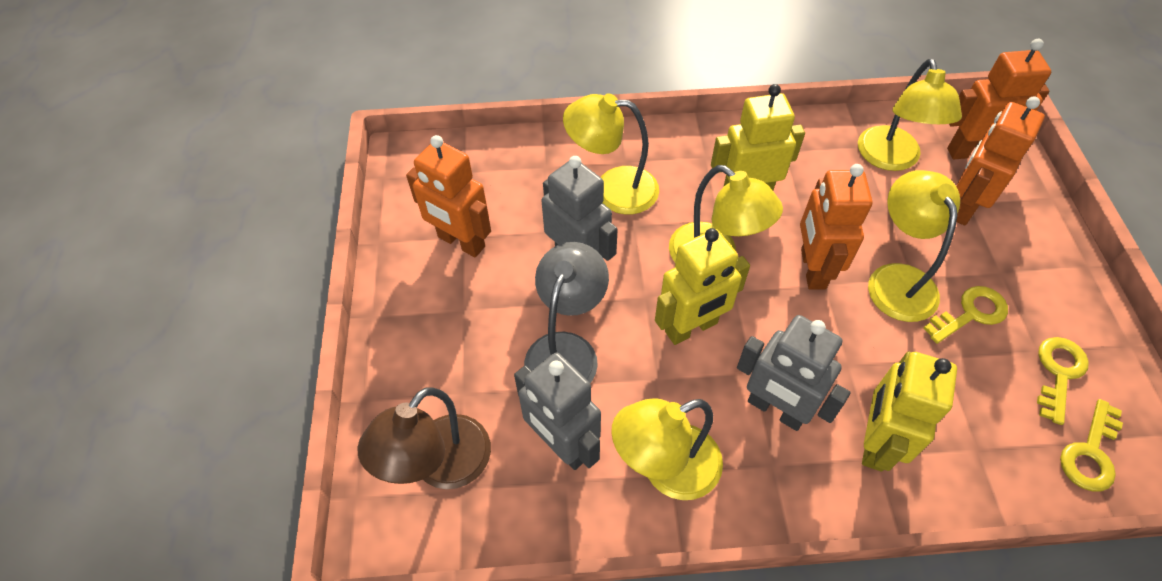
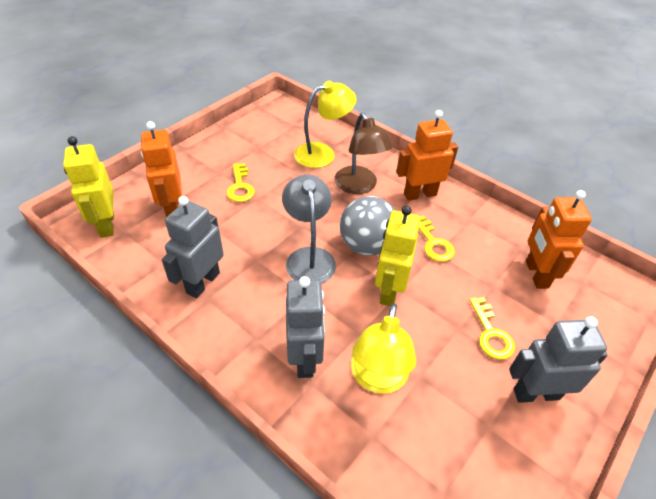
grey ball: 0 -> 1
orange robot: 4 -> 3
yellow lamp: 5 -> 2
yellow robot: 3 -> 2

